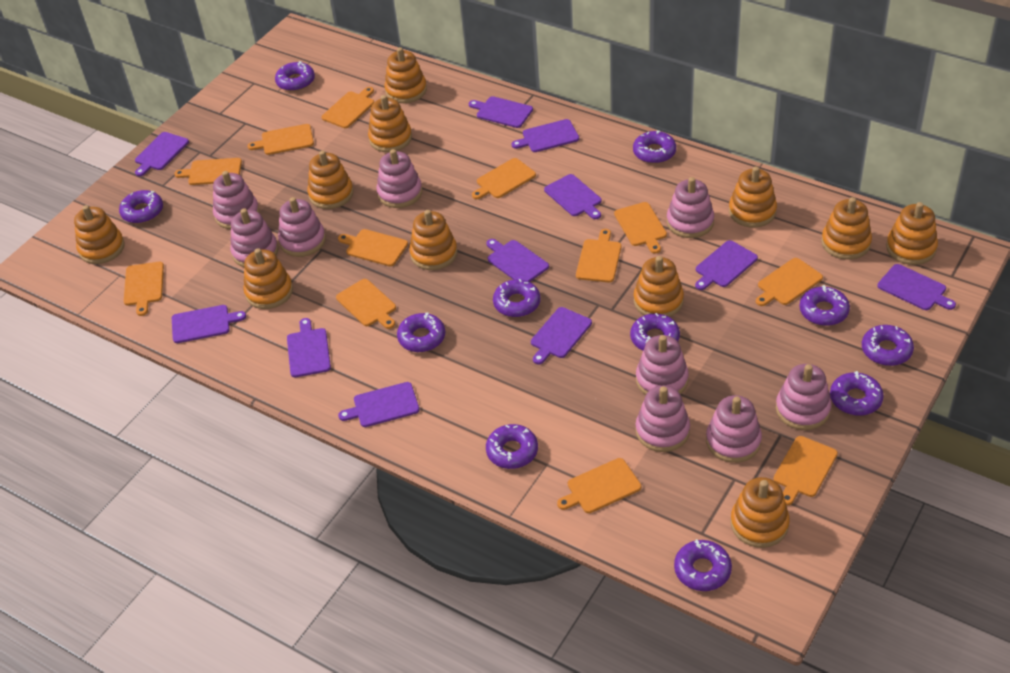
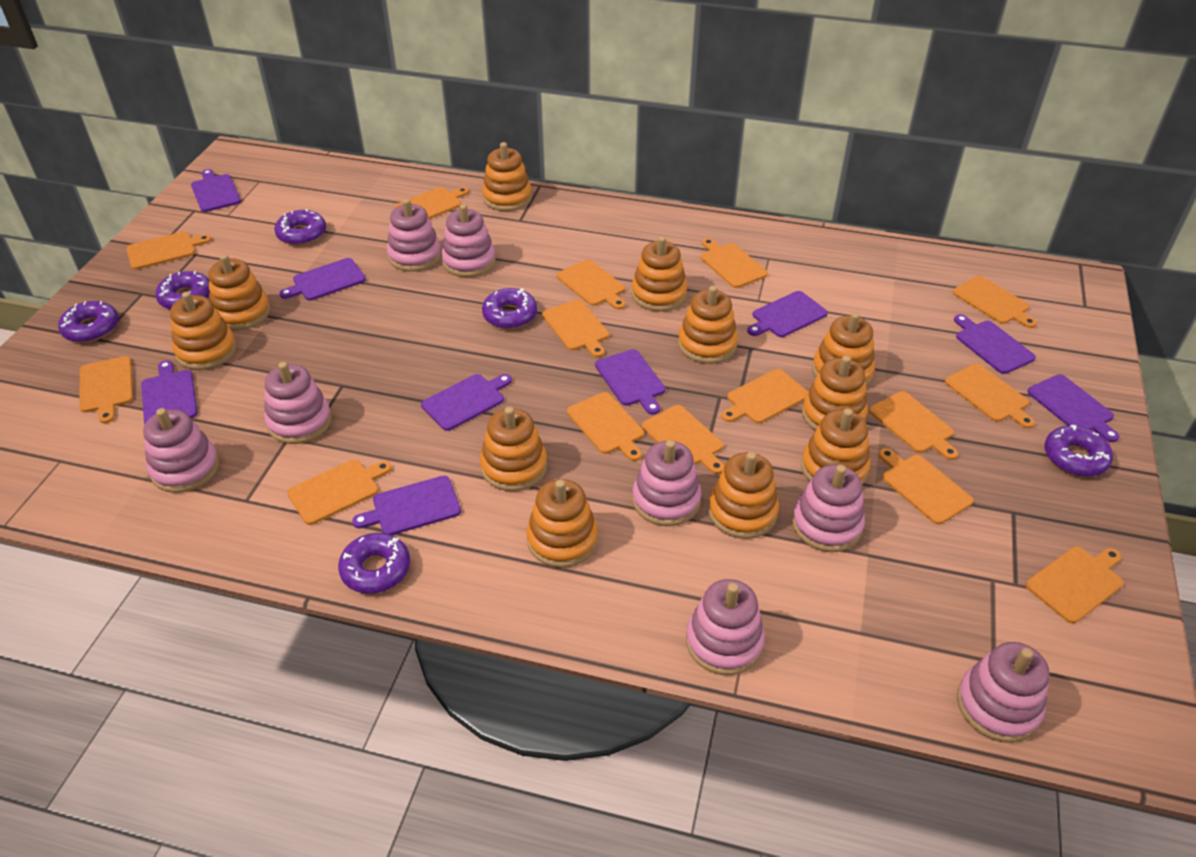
orange cutting board: 12 -> 15
pink stacking toy: 9 -> 8
purple cutting board: 11 -> 9
purple donut: 11 -> 6

